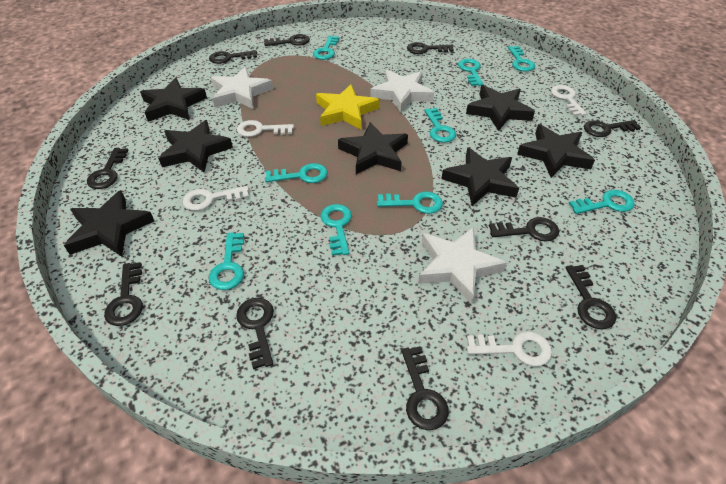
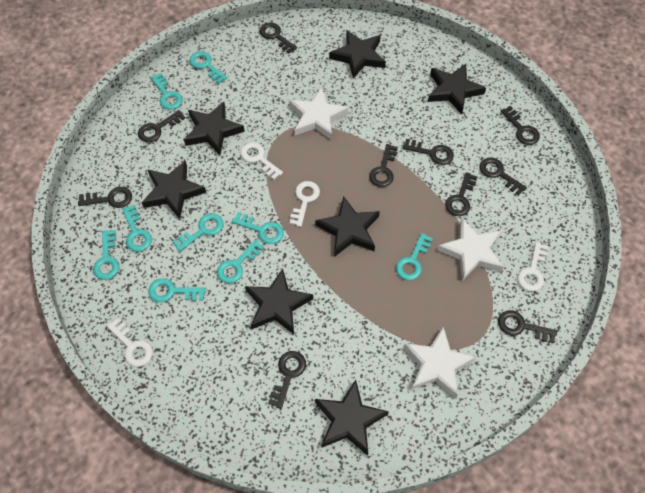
yellow star: 1 -> 0

